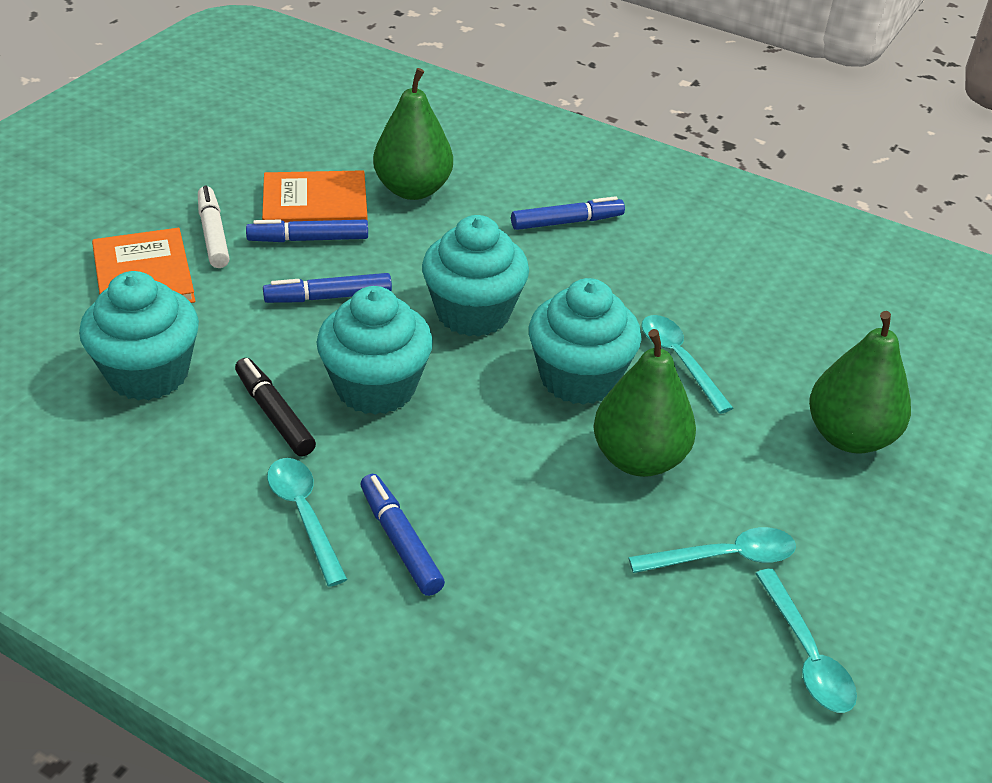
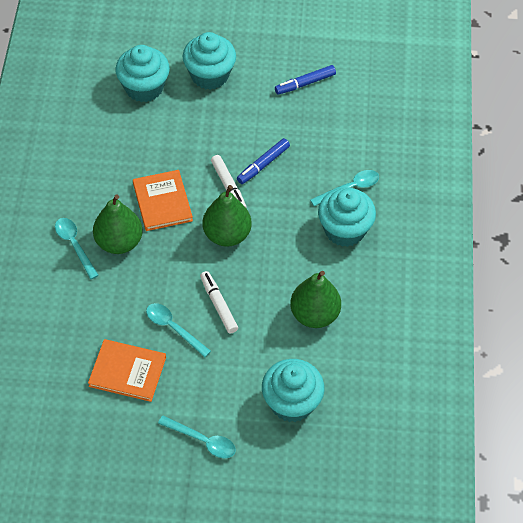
black marker: 1 -> 0
blue marker: 4 -> 2
white marker: 1 -> 2

